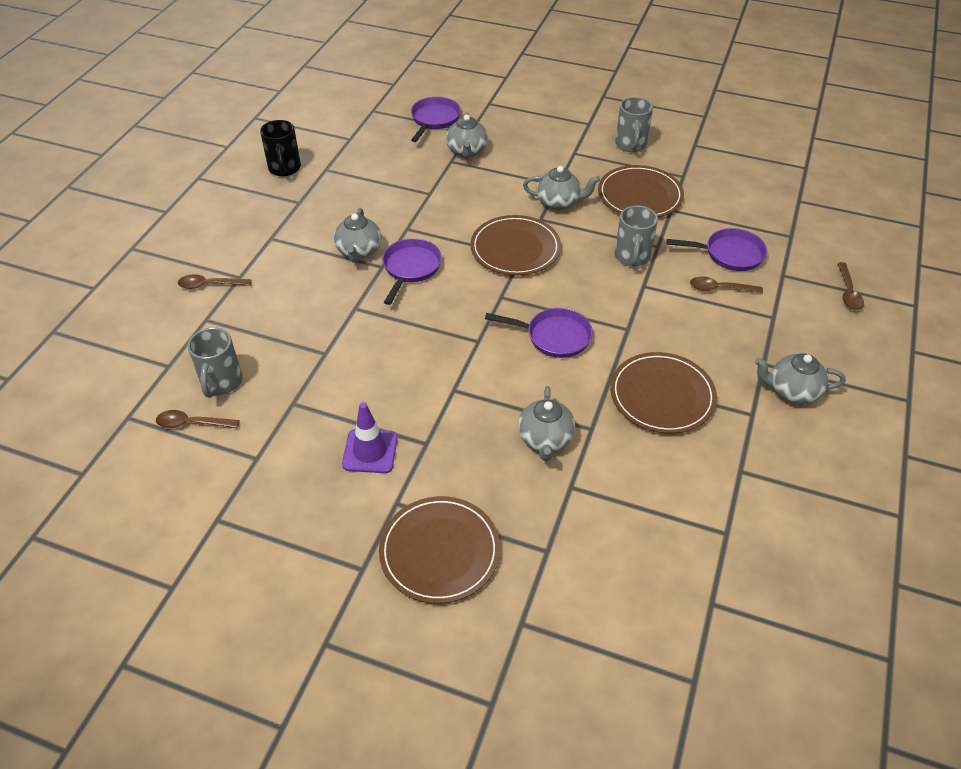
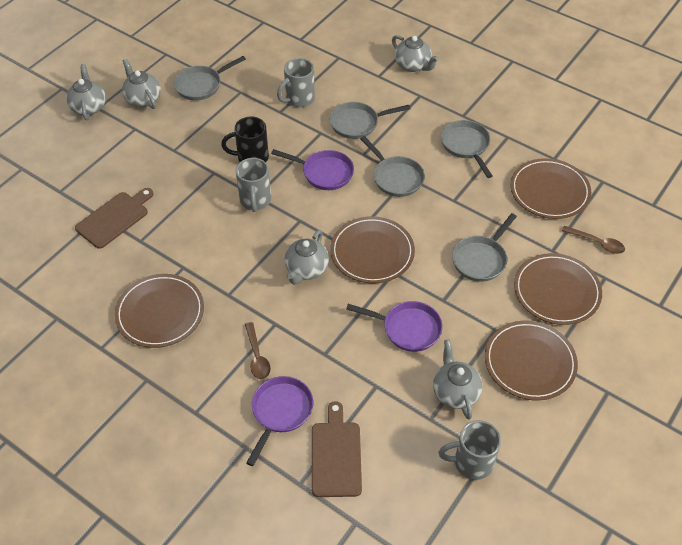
brown cutting board: 0 -> 2
brown plate: 4 -> 5
brown spoon: 4 -> 2
grey pan: 0 -> 5
purple pan: 4 -> 3
purple traffic cone: 1 -> 0

